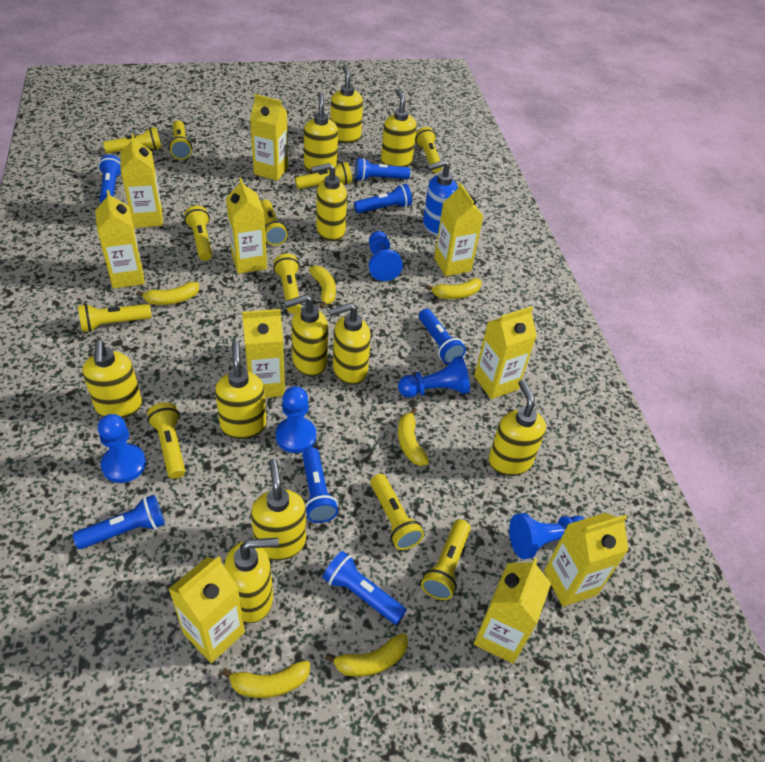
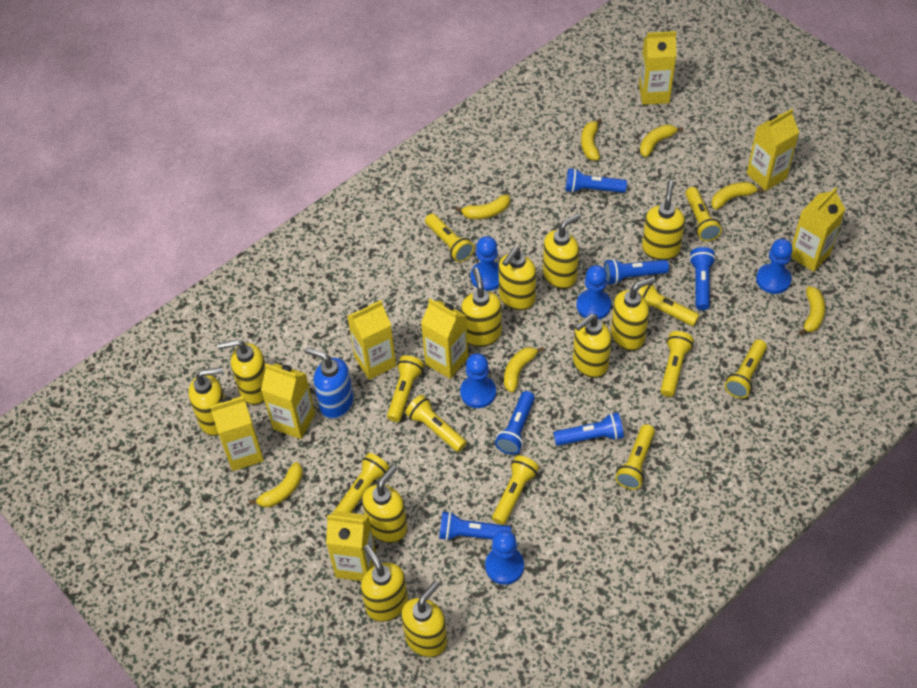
blue flashlight: 7 -> 6
yellow banana: 6 -> 7
yellow carton: 10 -> 8
yellow flashlight: 11 -> 10

